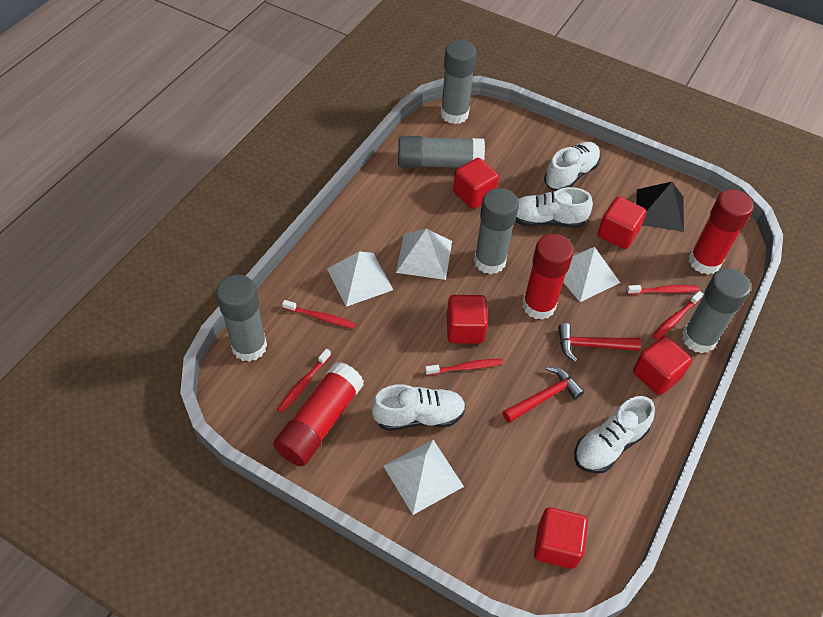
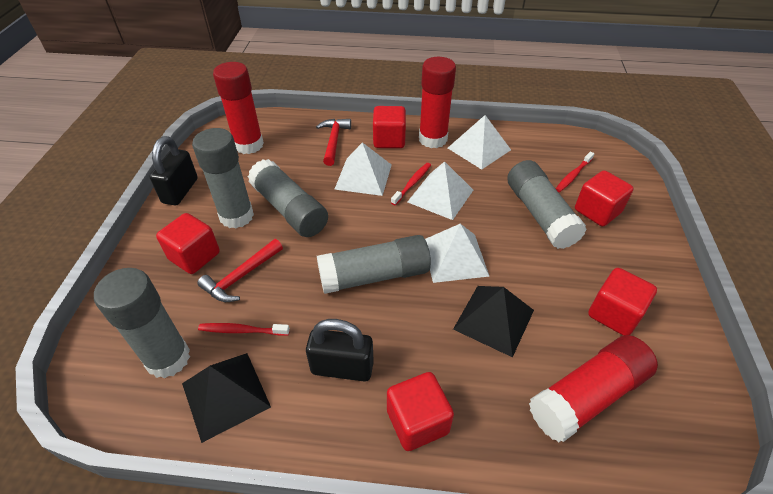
black padlock: 0 -> 2
black pyramid: 1 -> 2
red toothbrush: 5 -> 3
white shoe: 4 -> 0

